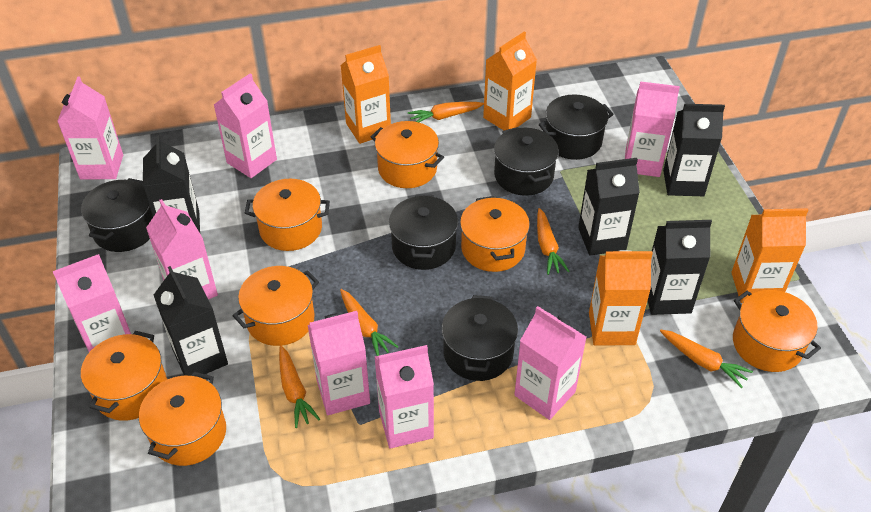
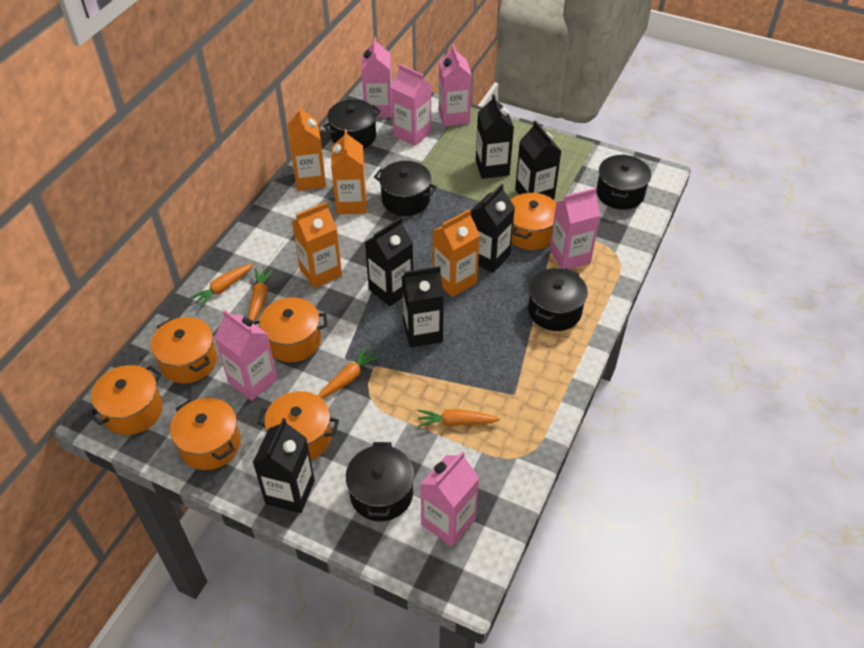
black carton: 5 -> 6
orange carrot: 5 -> 4
orange pot: 7 -> 6
pink carton: 8 -> 6

